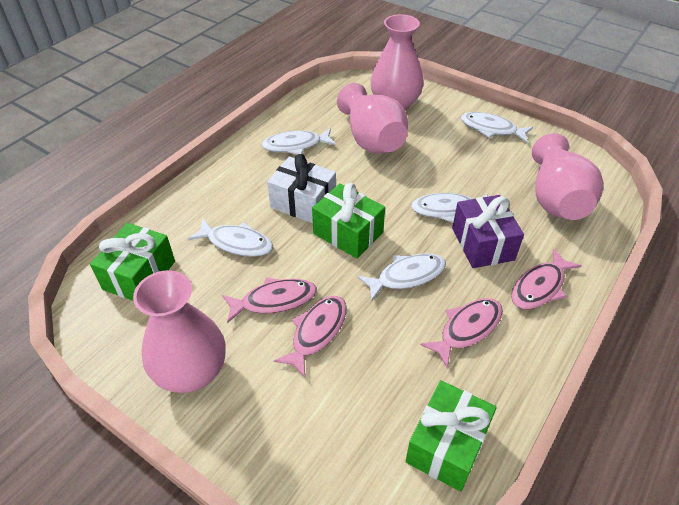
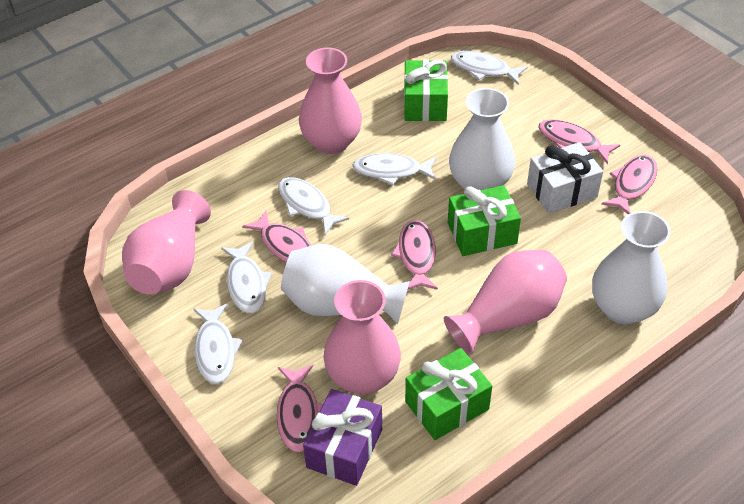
pink fish: 4 -> 5
white vase: 0 -> 3

